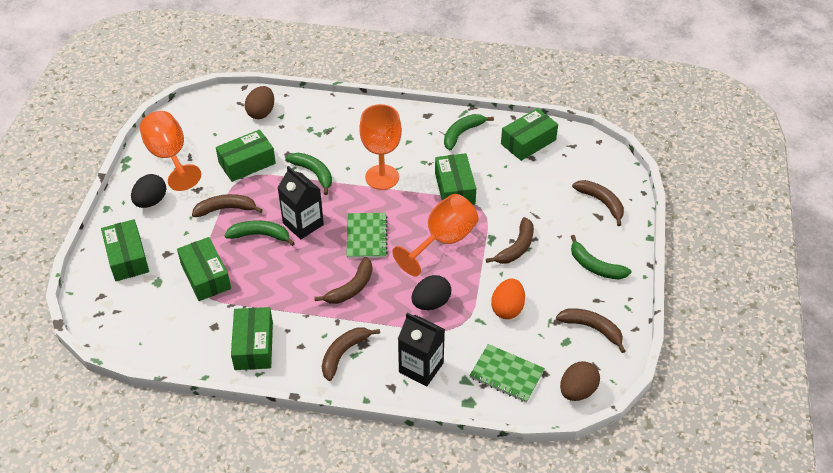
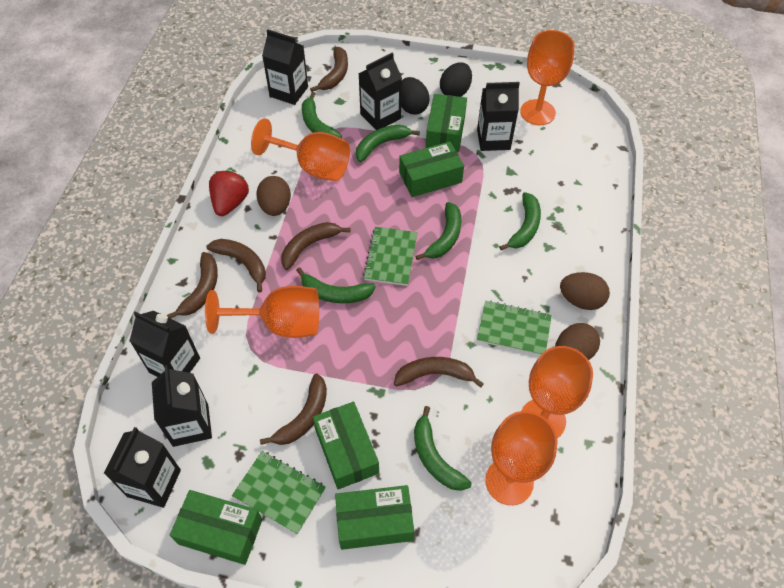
black carton: 2 -> 6
brown egg: 2 -> 3
green banana: 4 -> 6
green box: 6 -> 5
green notebook: 2 -> 3
orange egg: 1 -> 0
orange goblet: 3 -> 5
red strawberry: 0 -> 1

